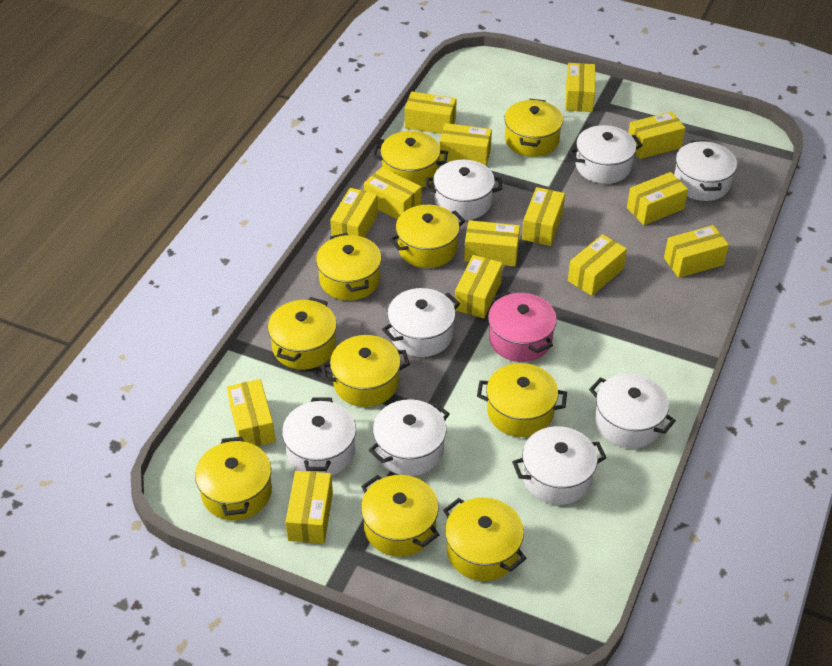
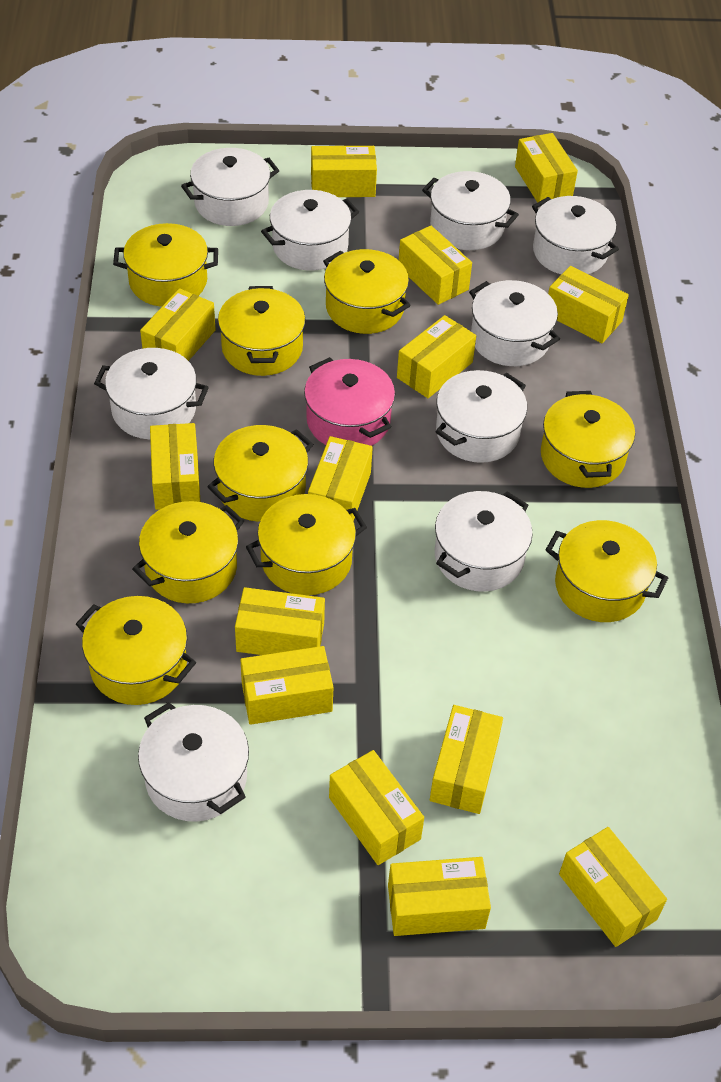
white pot: 8 -> 9
yellow pot: 10 -> 9

